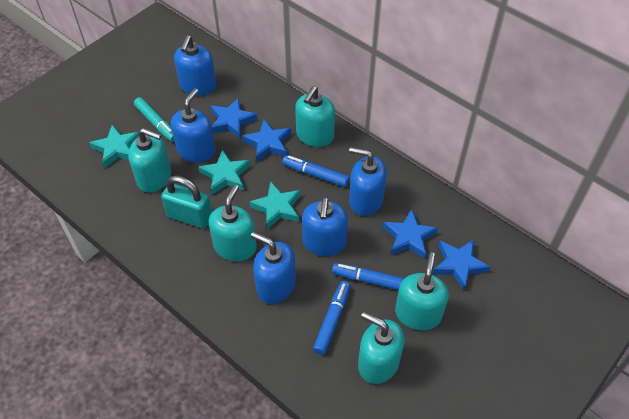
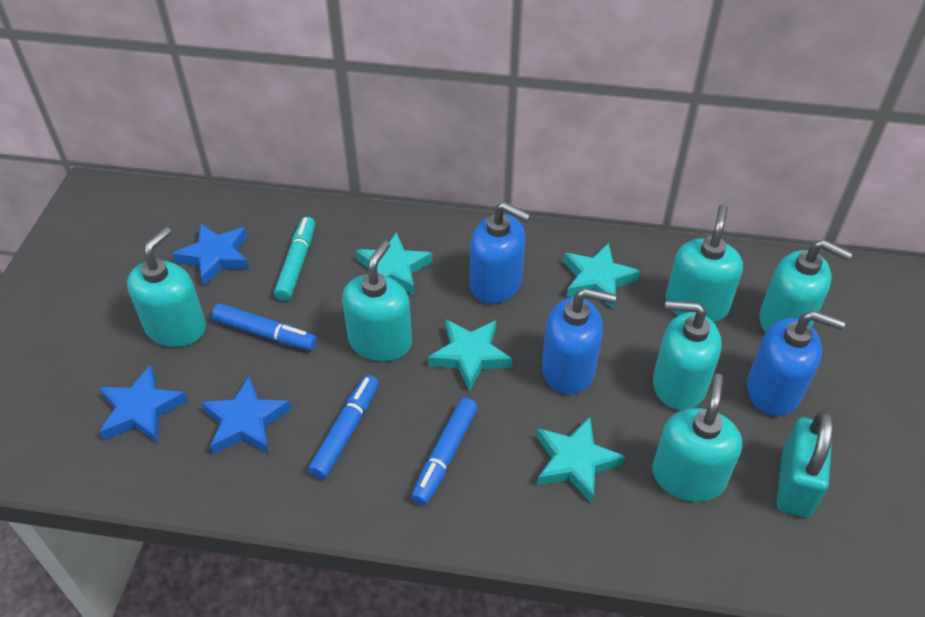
blue soap dispenser: 5 -> 3
blue star: 4 -> 3
turquoise soap dispenser: 5 -> 6
turquoise star: 3 -> 4

